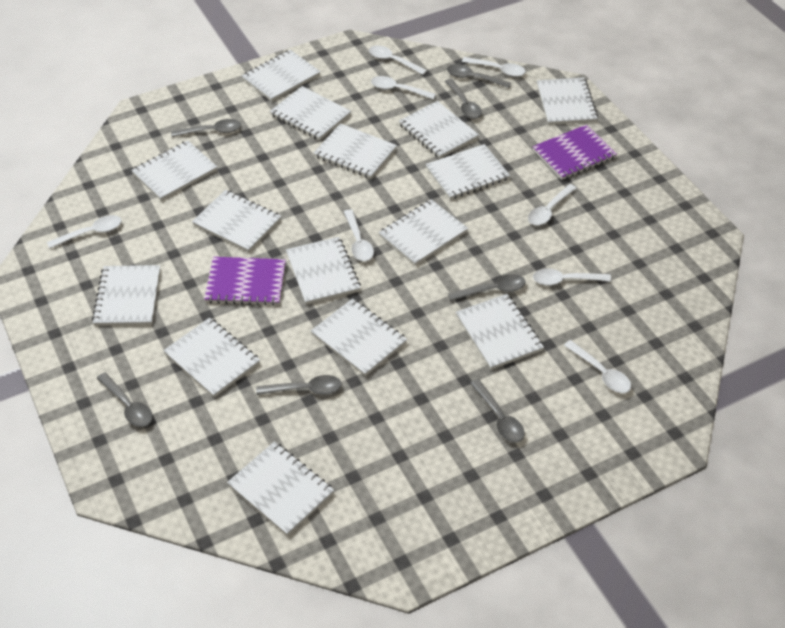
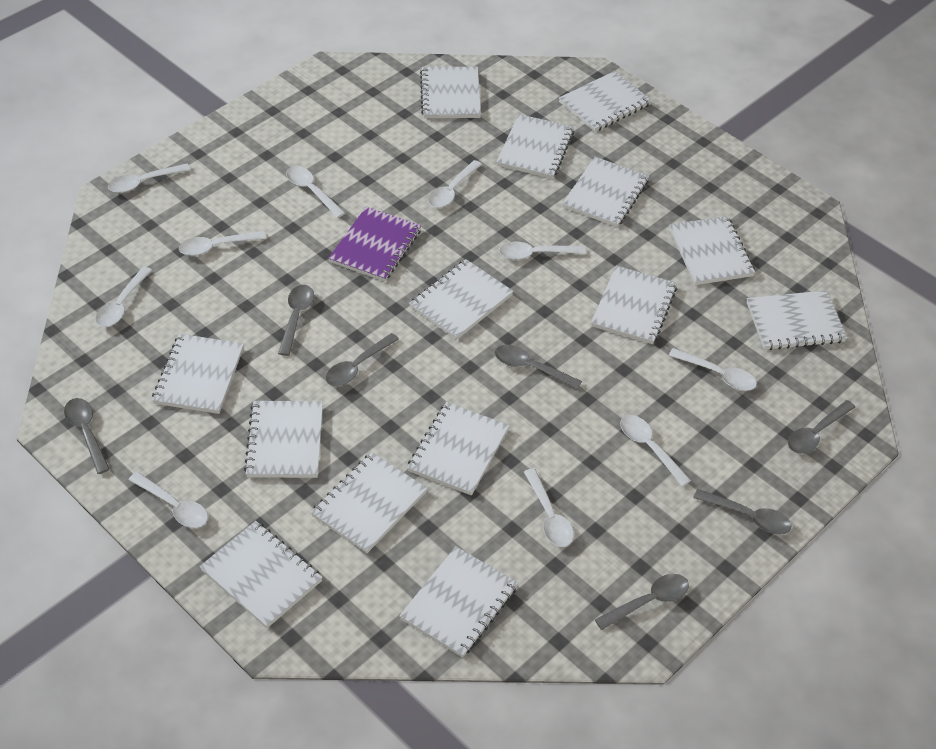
purple notebook: 2 -> 1
white notebook: 15 -> 14
white spoon: 8 -> 10

